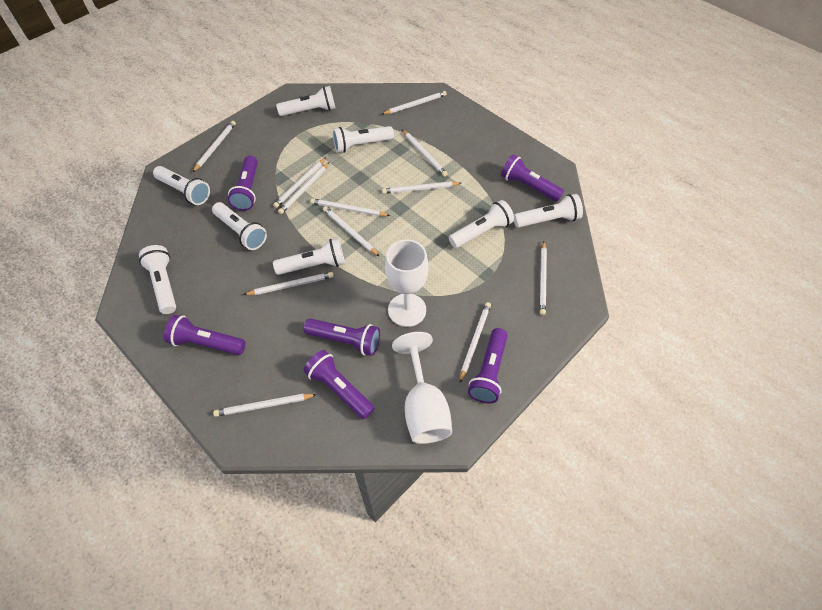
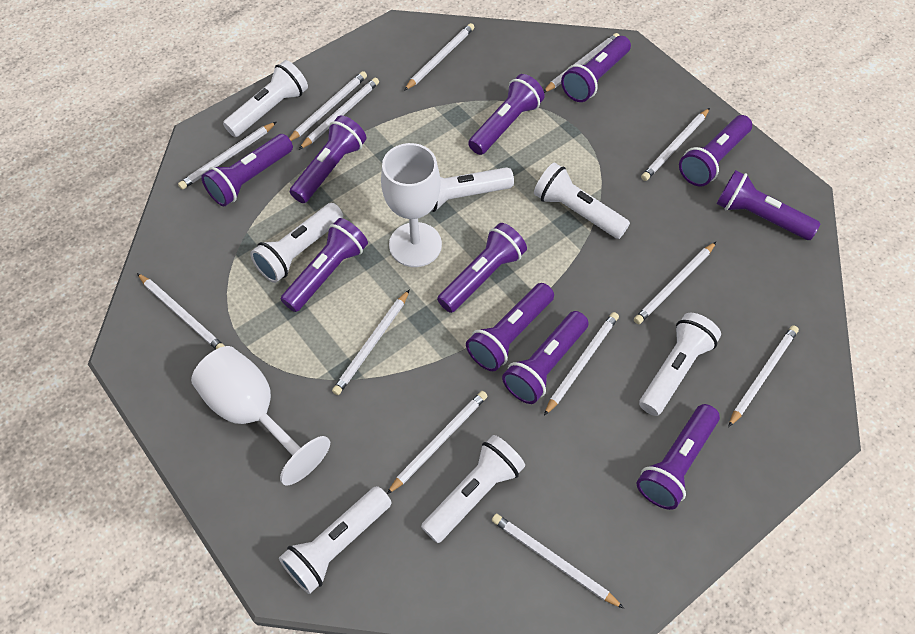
purple flashlight: 6 -> 11
white flashlight: 8 -> 7
white pencil: 12 -> 13

